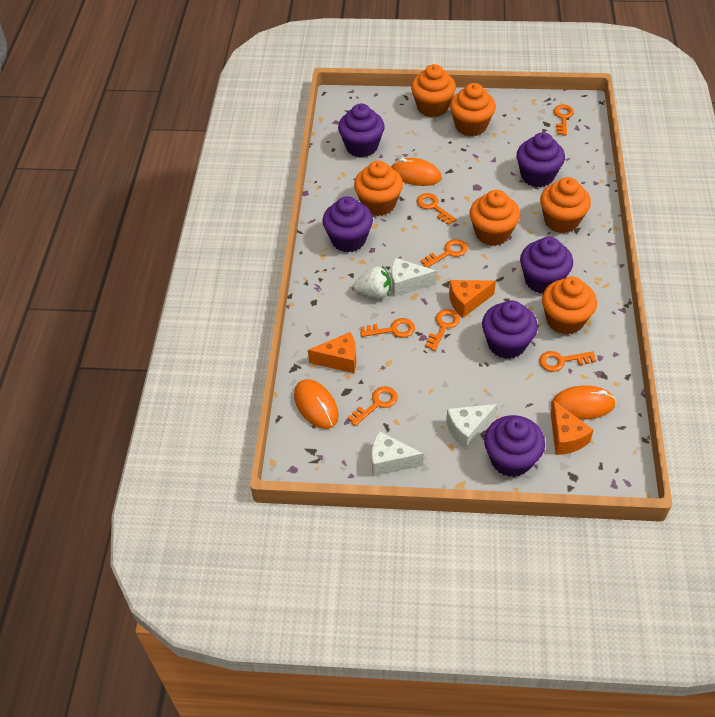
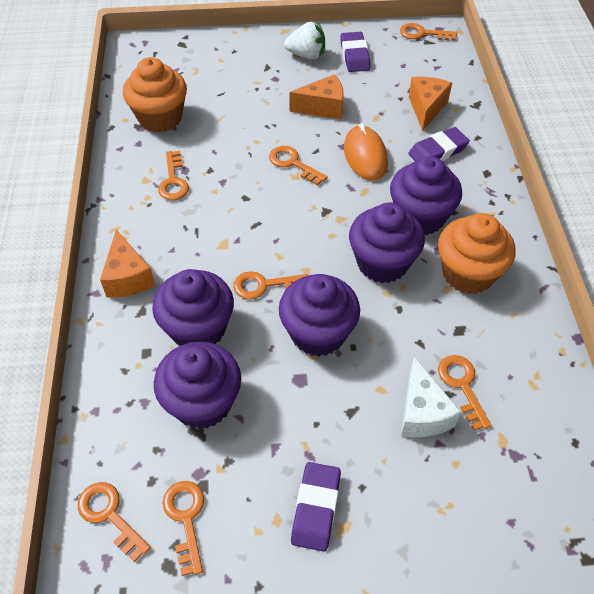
orange cupcake: 6 -> 2
orange mouse: 3 -> 1
purple cupcake: 6 -> 5
purple eraser: 0 -> 3
white cheese: 3 -> 1

